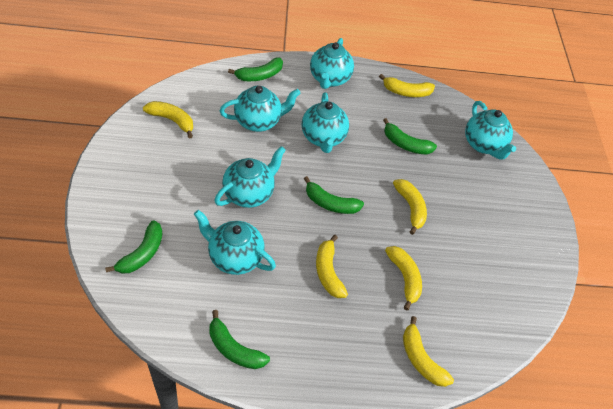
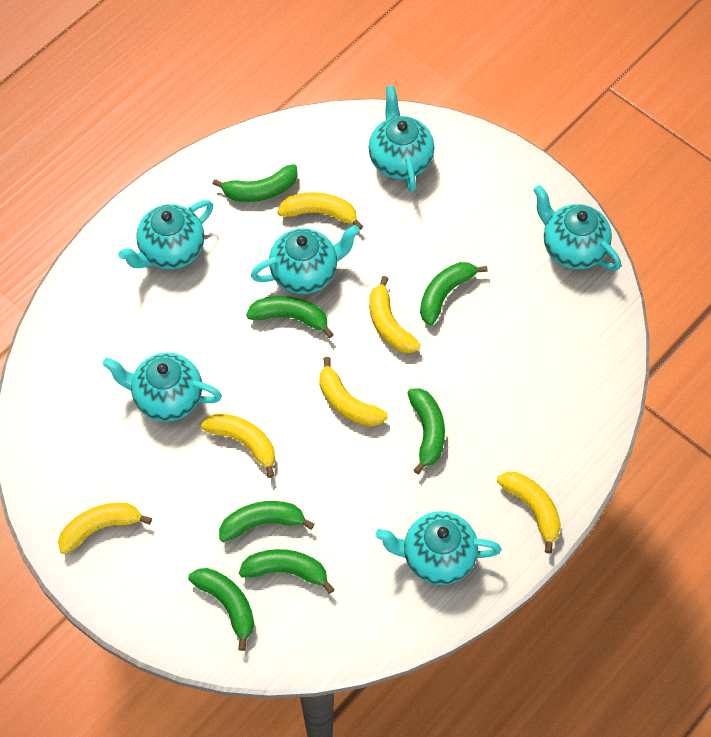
green banana: 5 -> 7

